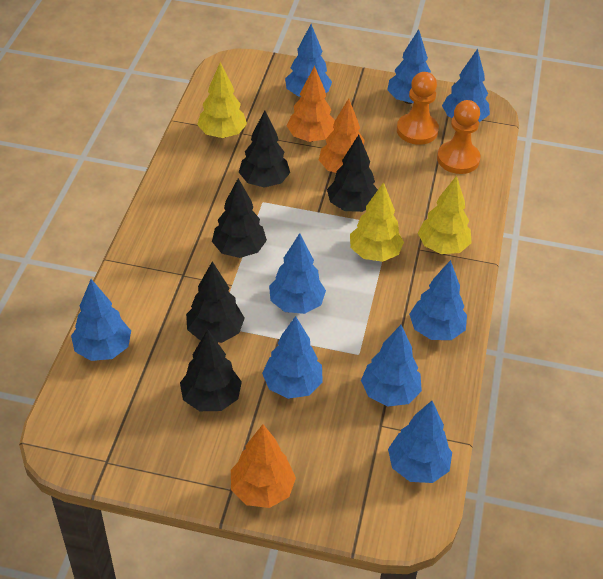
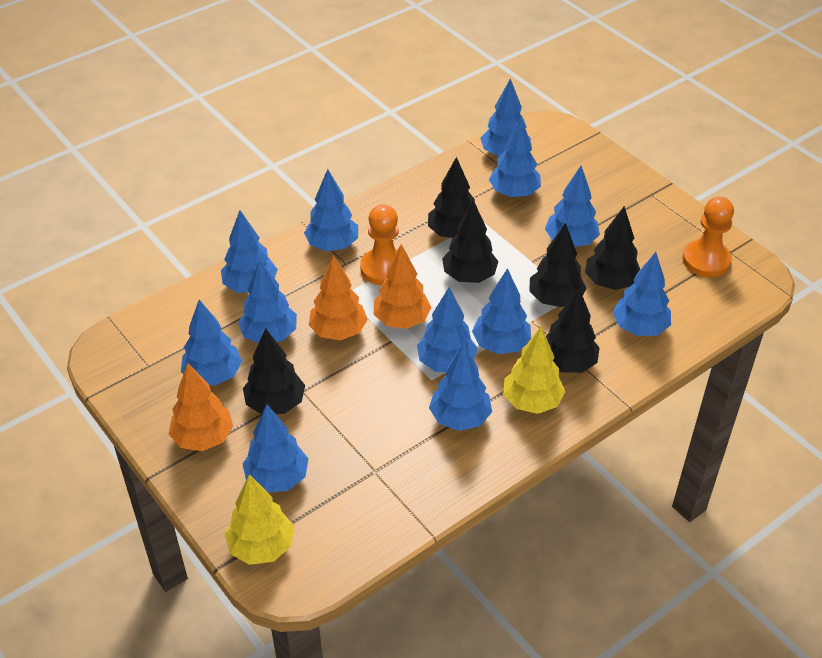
black tree: 5 -> 6
blue tree: 9 -> 12
yellow tree: 3 -> 2

